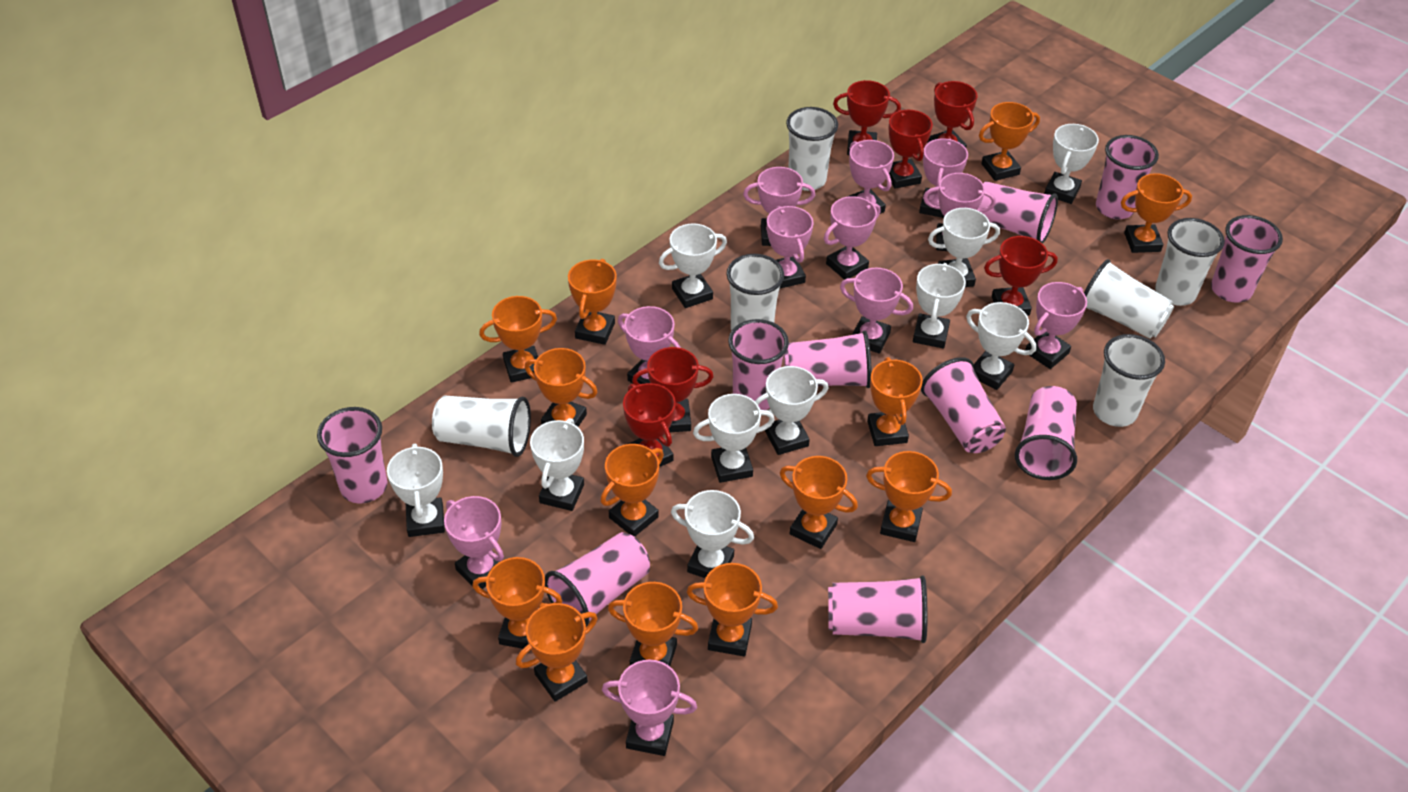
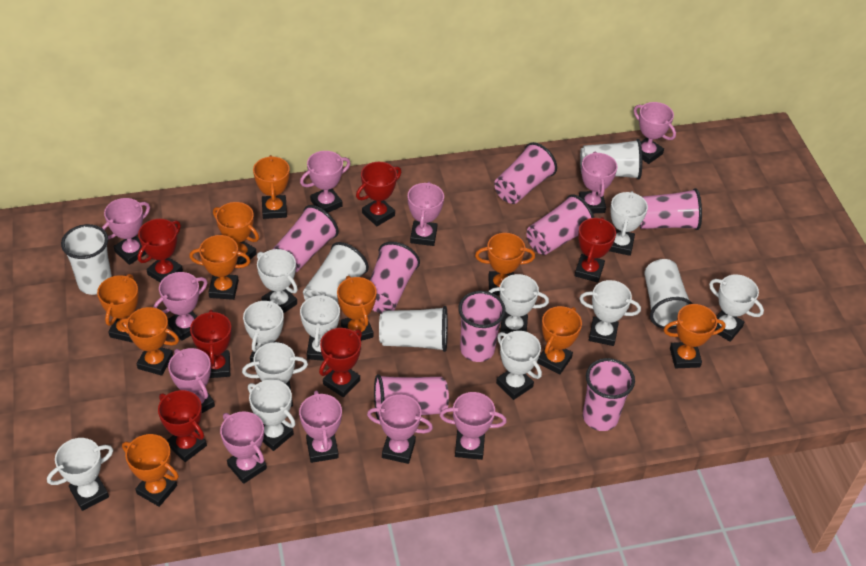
orange trophy: 13 -> 10
pink cup: 10 -> 8
white cup: 6 -> 5
white trophy: 10 -> 11

